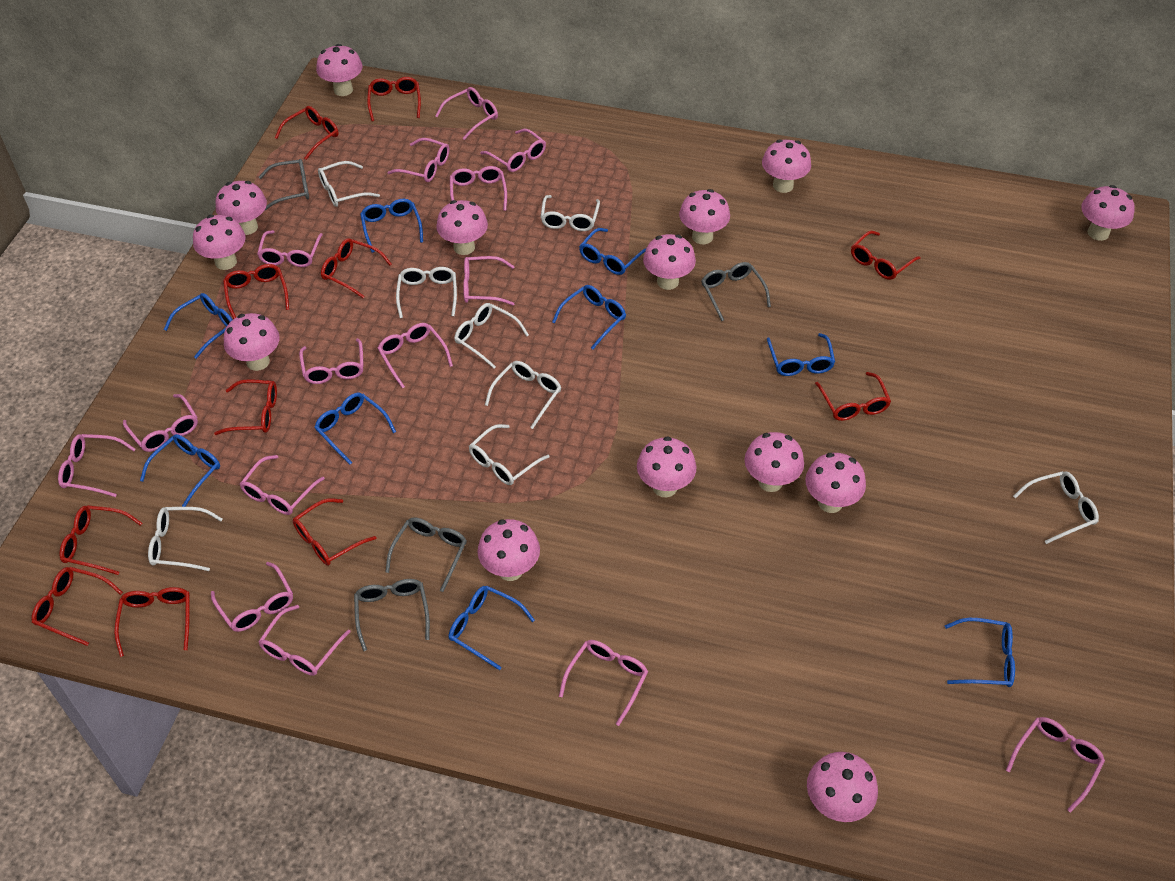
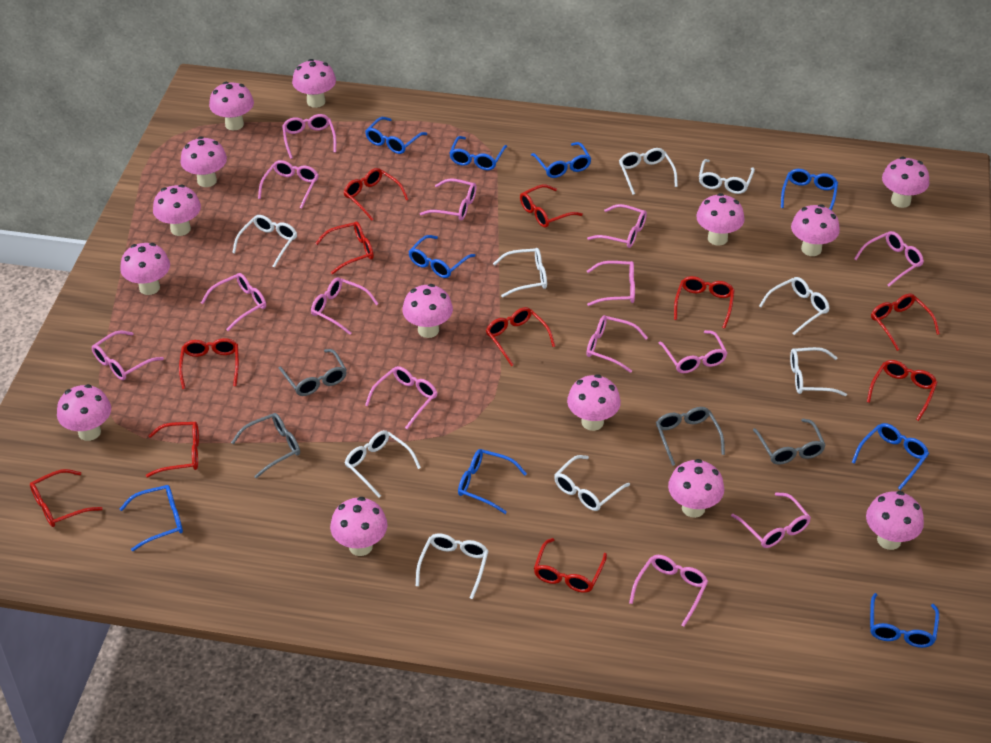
pink glasses: 15 -> 14
white glasses: 8 -> 9

